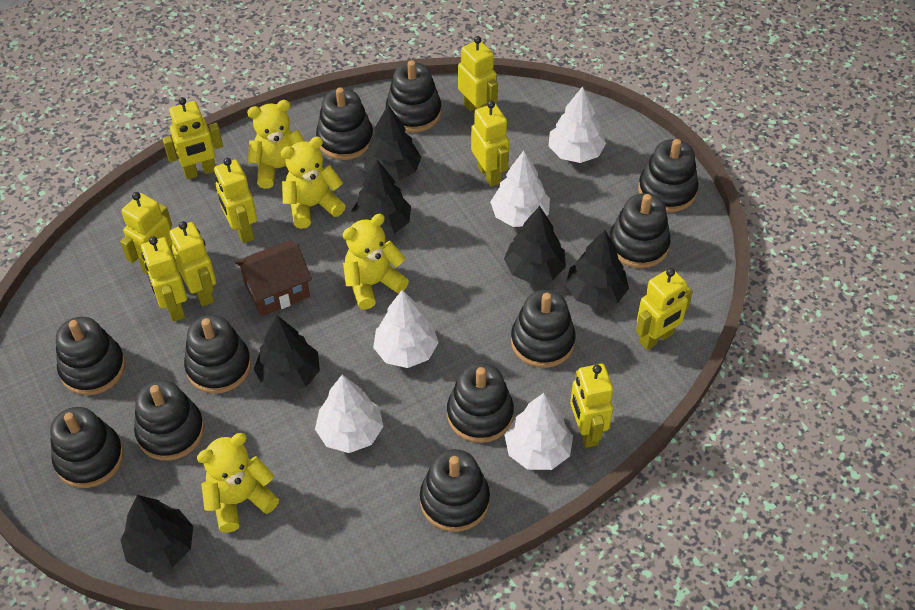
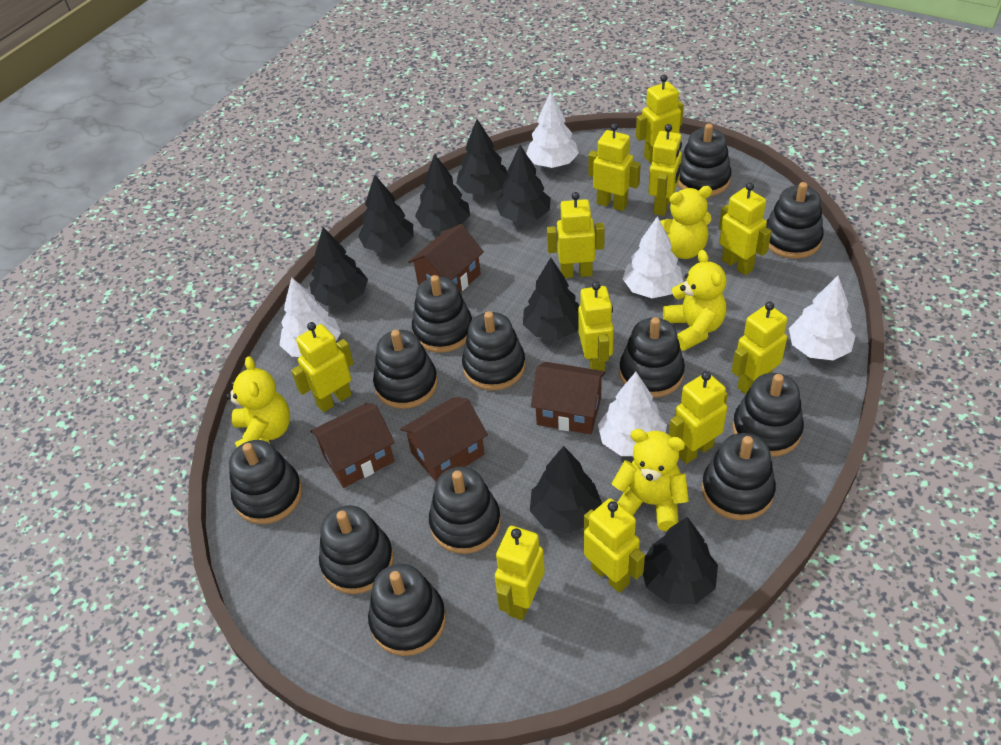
black stacking toy: 11 -> 12
black tree: 6 -> 8
brown house: 1 -> 4
yellow robot: 9 -> 11

